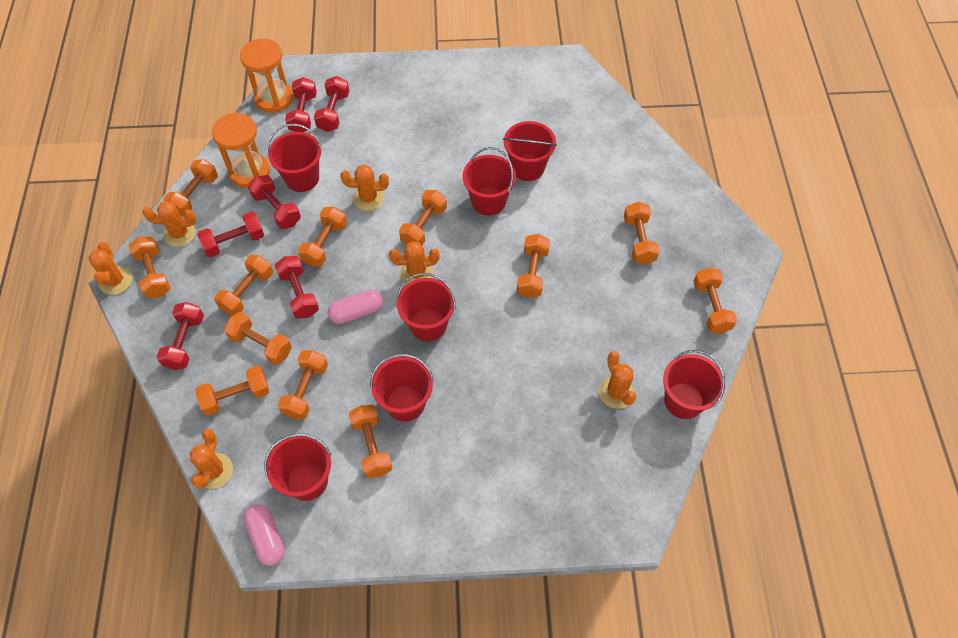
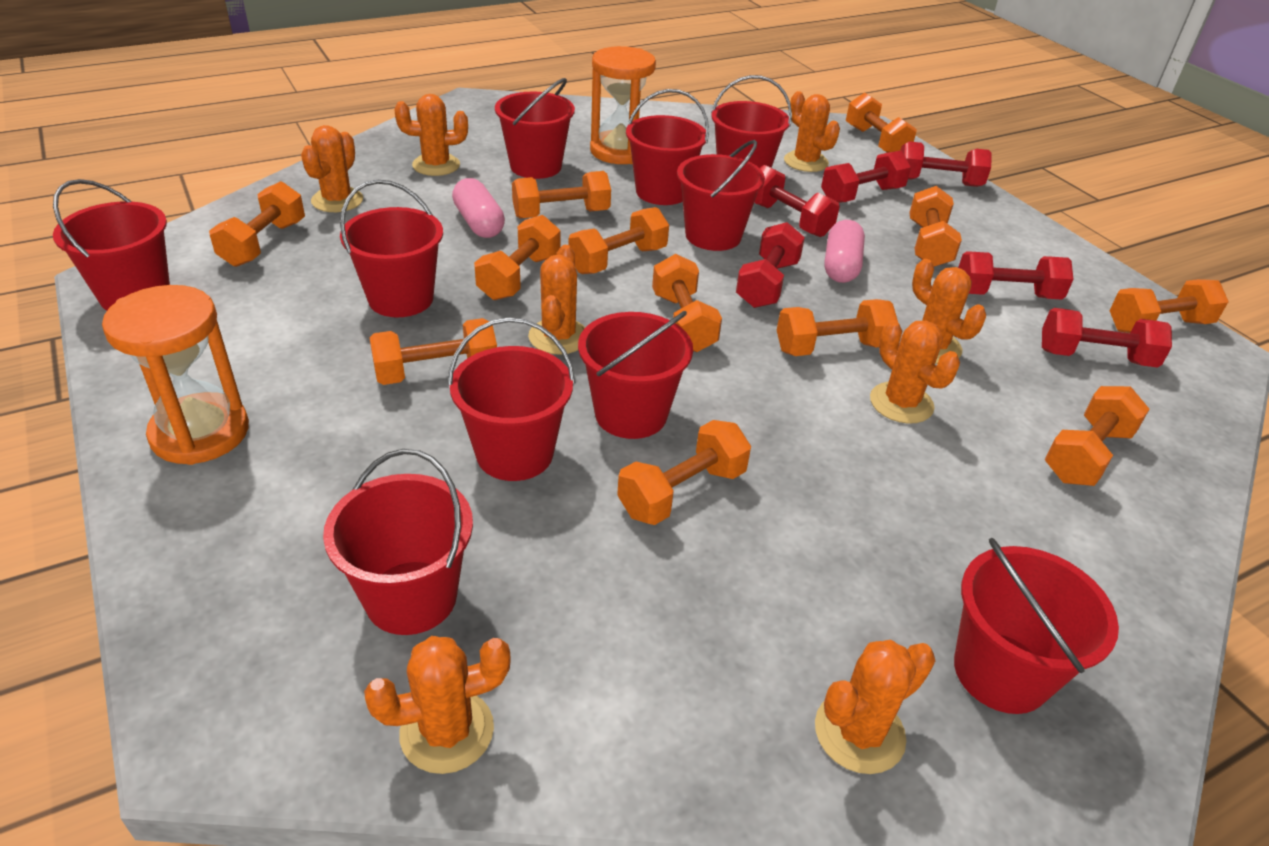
orange cactus: 6 -> 8
red bucket: 7 -> 10

